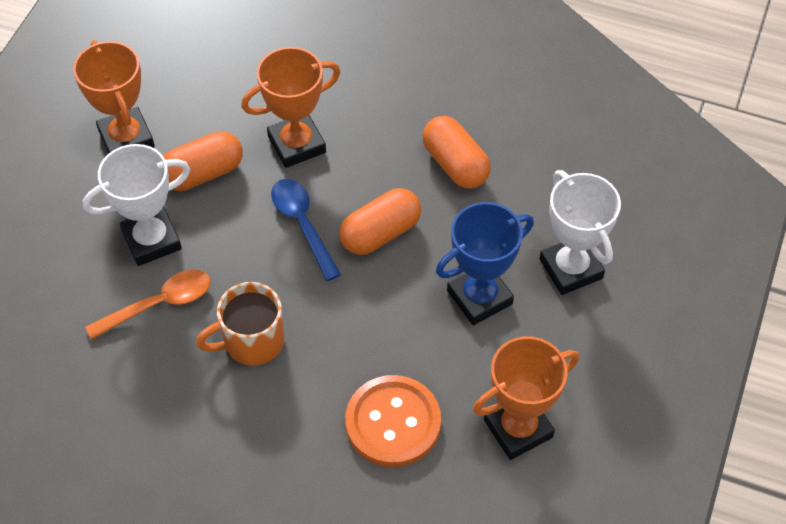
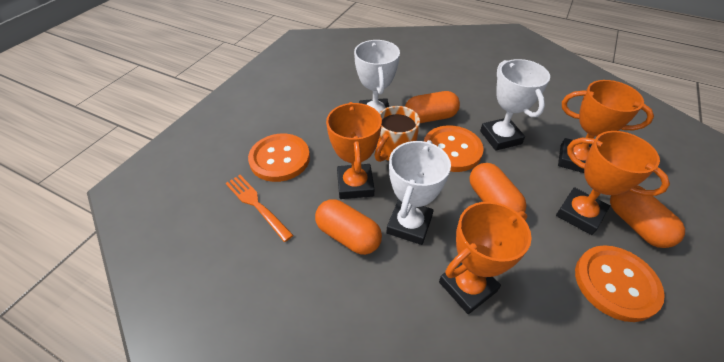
blue spoon: 1 -> 0
blue trophy: 1 -> 0
orange button: 1 -> 3
orange capsule: 3 -> 4
orange fork: 0 -> 1
orange spoon: 1 -> 0
orange trophy: 3 -> 4
white trophy: 2 -> 3

